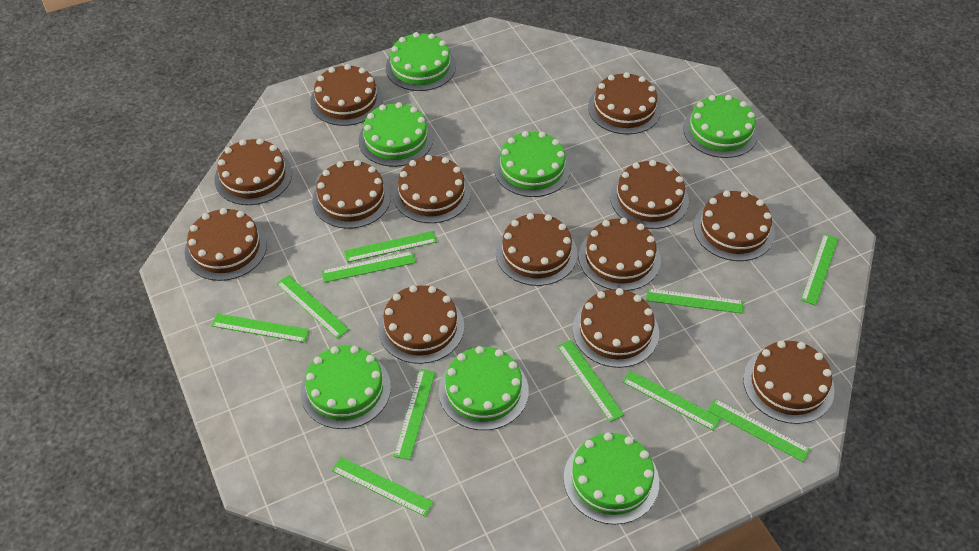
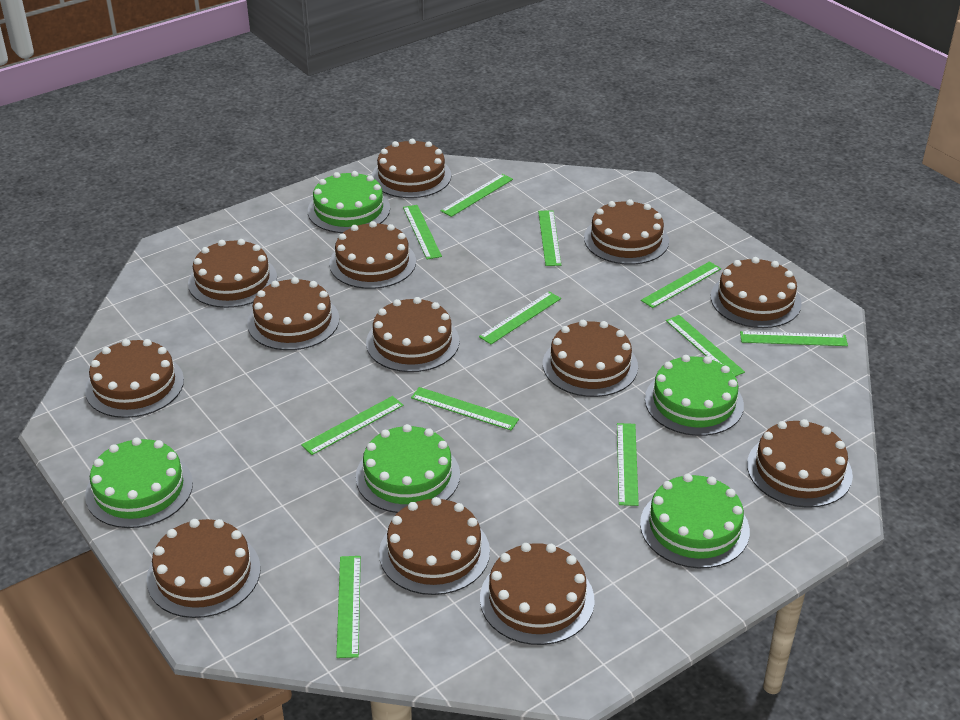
green cake: 7 -> 5

